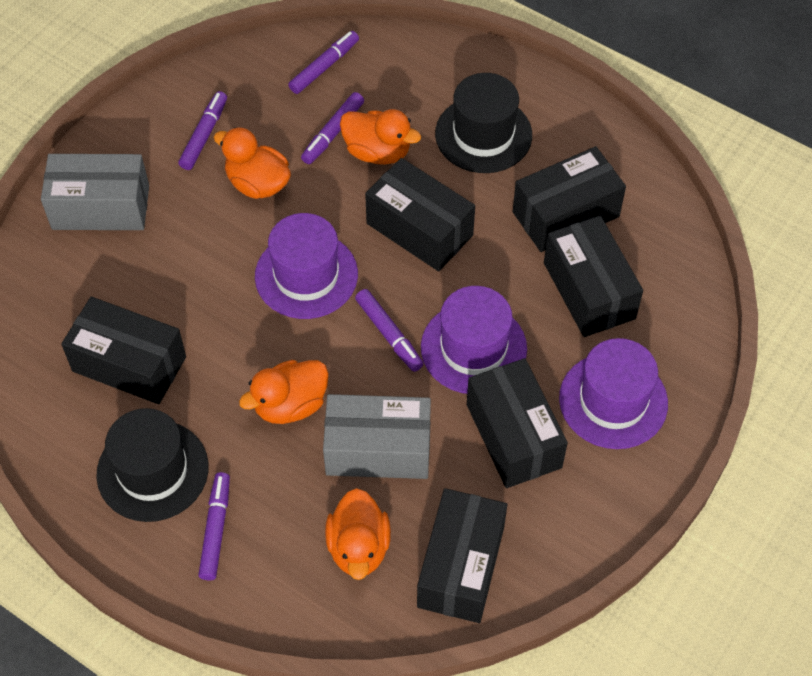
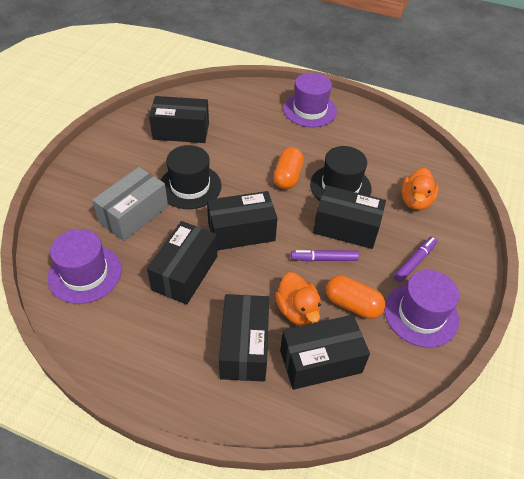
grey box: 2 -> 1
orange capsule: 0 -> 2
orange duck: 4 -> 2
purple marker: 5 -> 2

